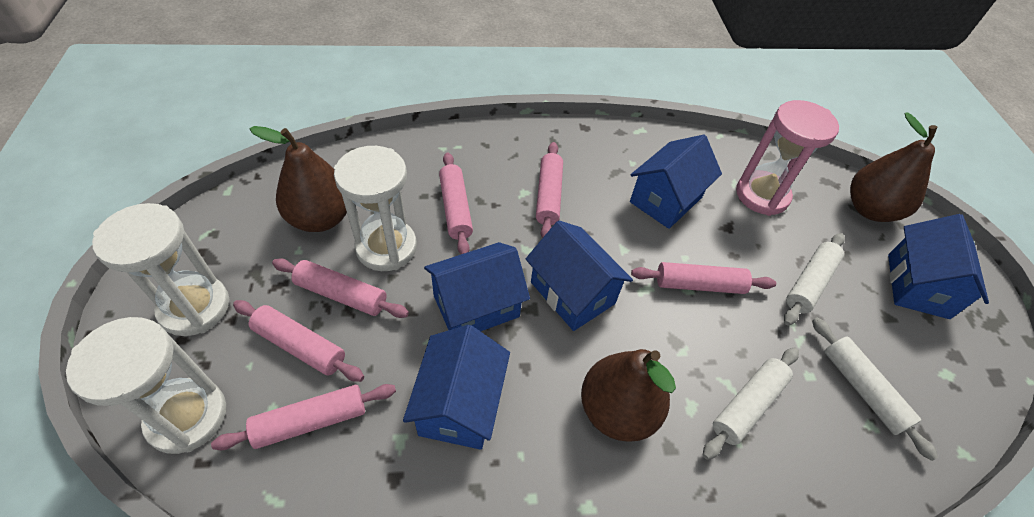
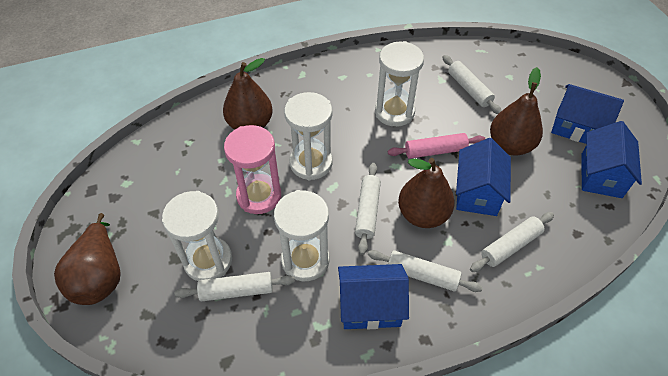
blue house: 5 -> 4
brown pear: 3 -> 4
pink rolling pin: 6 -> 1
white hourglass: 3 -> 4
white rolling pin: 3 -> 5

